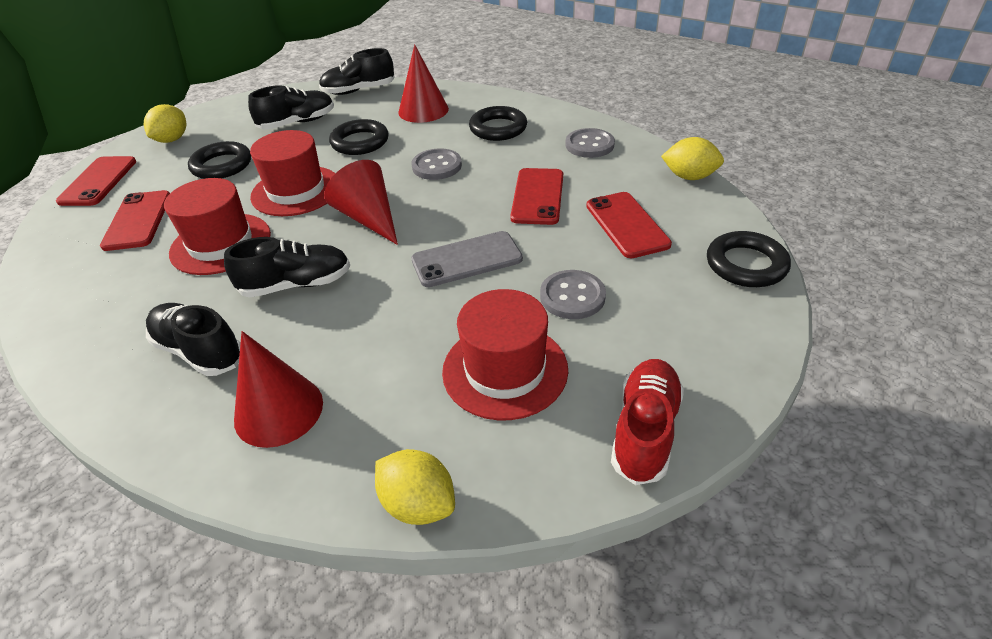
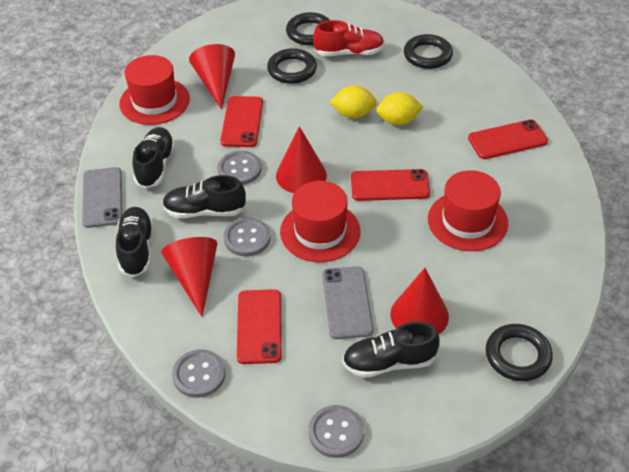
grey button: 3 -> 4
grey phone: 1 -> 2
red cone: 3 -> 4
yellow lemon: 3 -> 2

